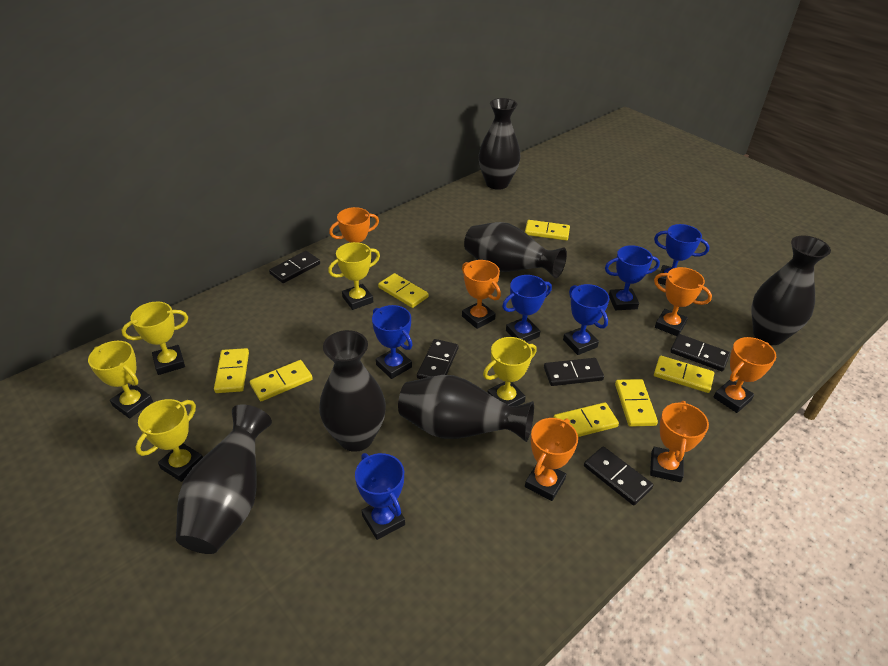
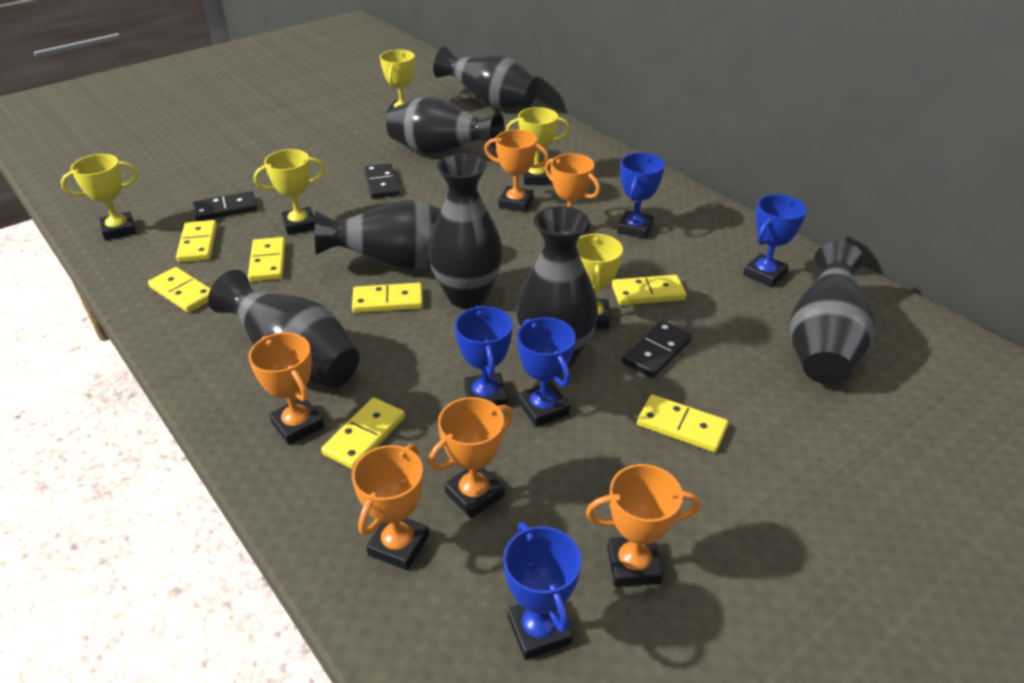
black domino: 5 -> 3
black vase: 6 -> 7
blue trophy: 6 -> 5

